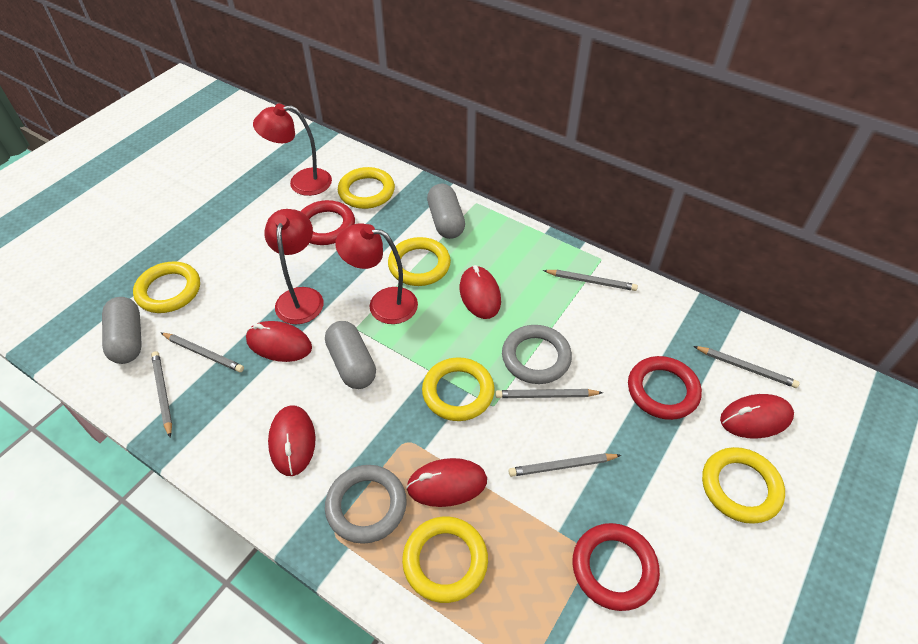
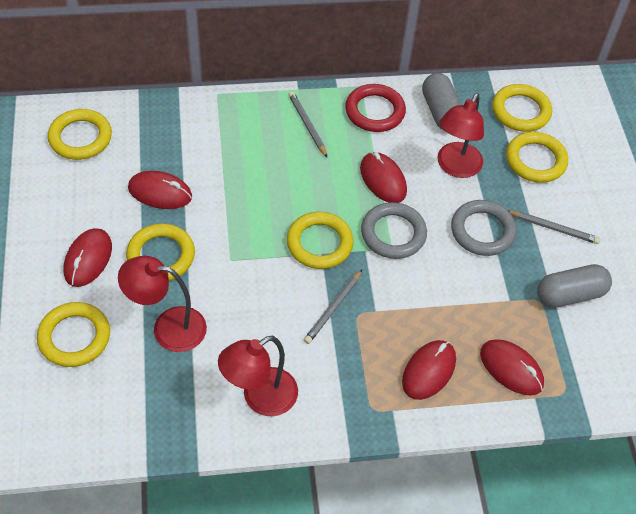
grey capsule: 3 -> 2
grey pencil: 6 -> 3
red ring: 3 -> 1

